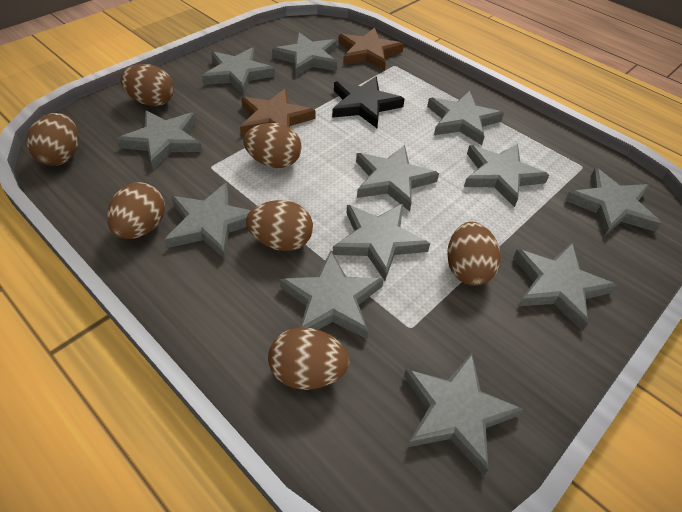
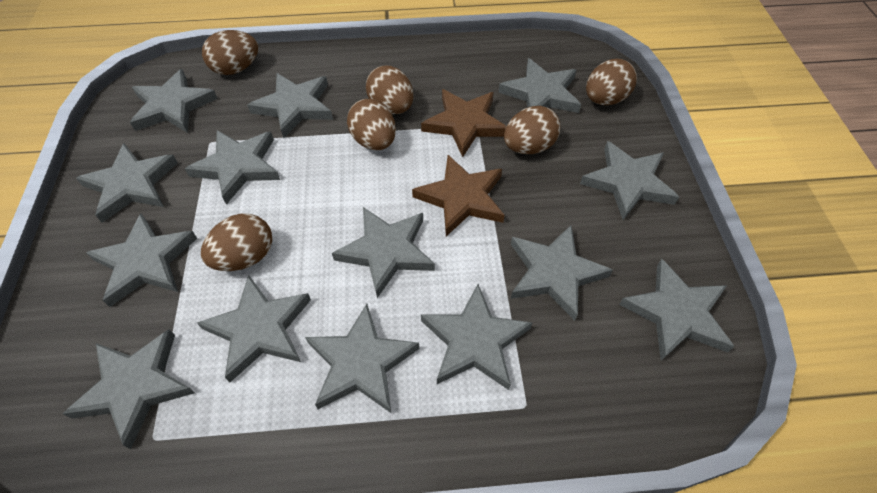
black star: 1 -> 0
brown egg: 7 -> 6
grey star: 12 -> 14

